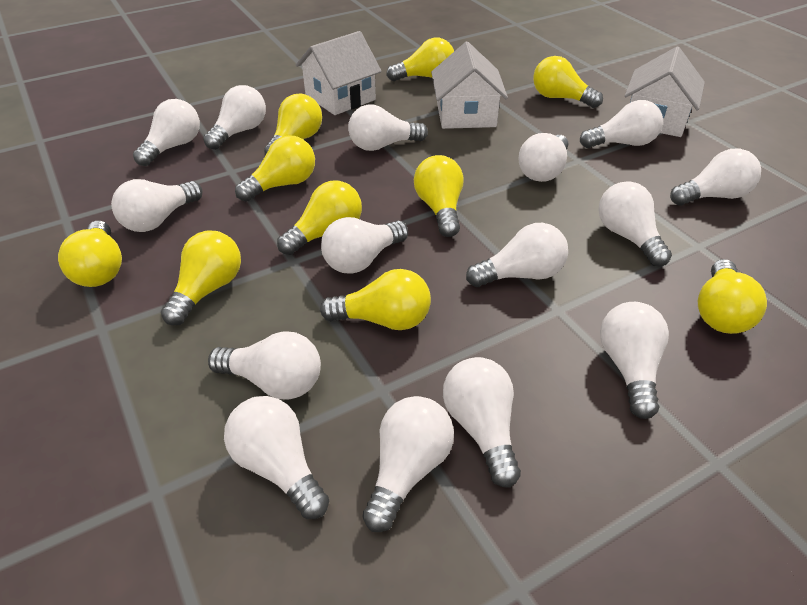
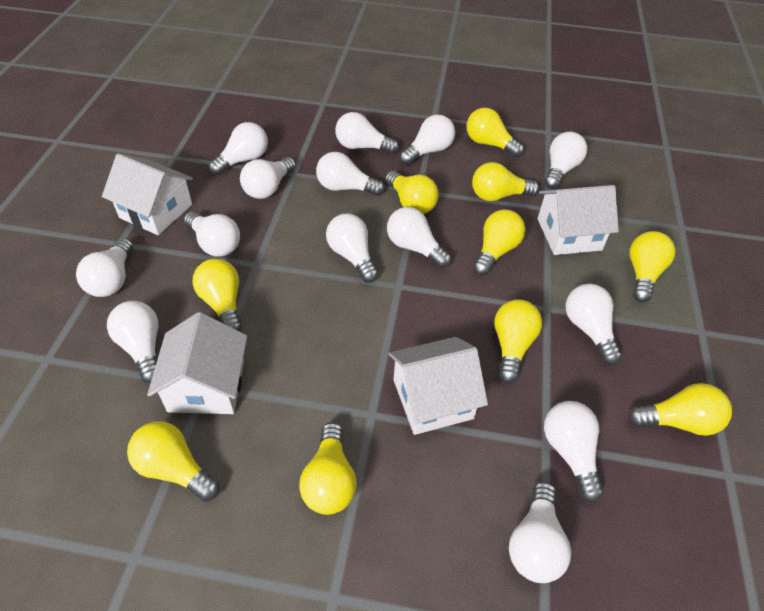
white house: 3 -> 4
white light bulb: 15 -> 14

